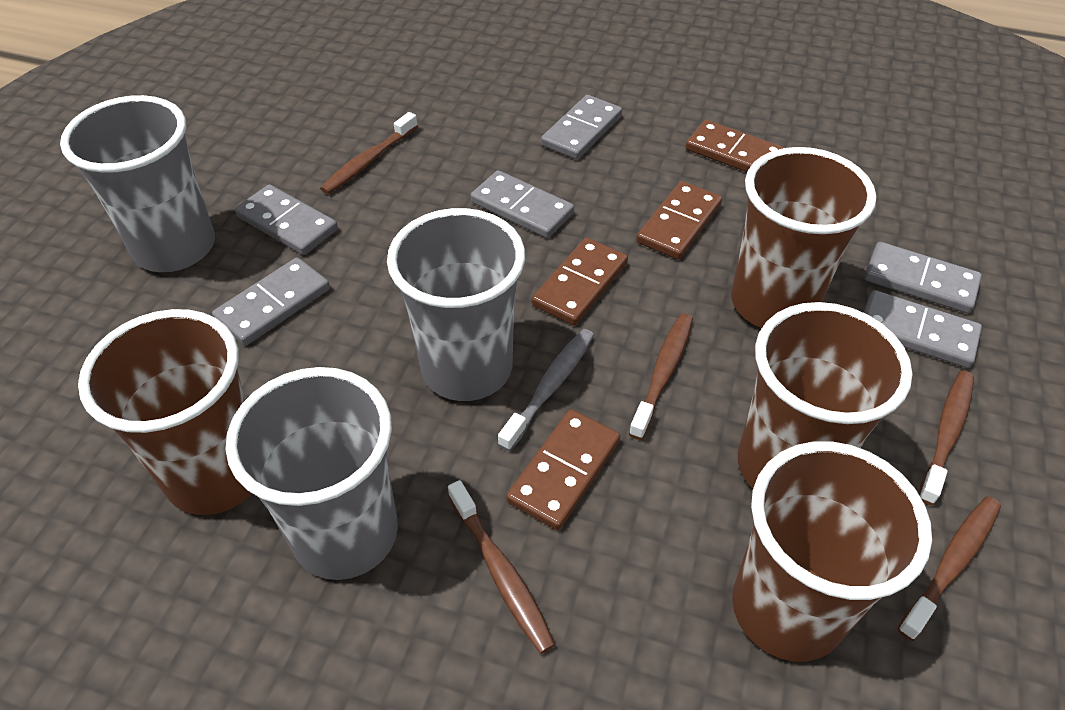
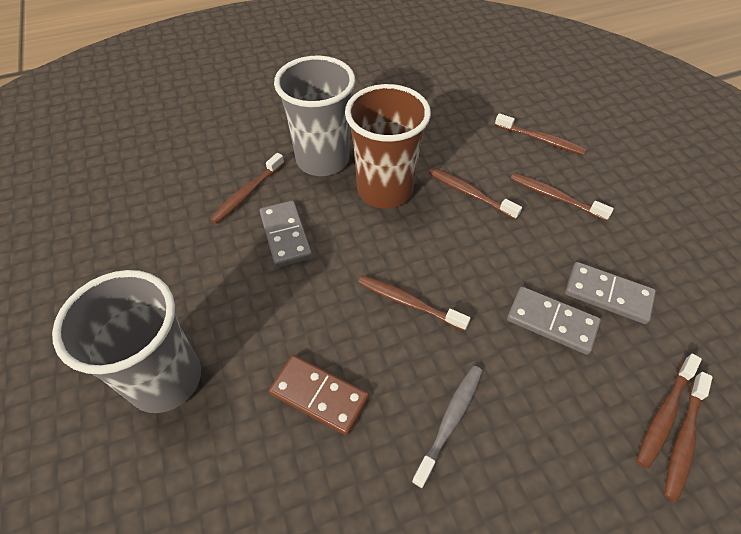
brown cup: 4 -> 1
brown domino: 4 -> 1
brown toothbrush: 5 -> 7
grey cup: 3 -> 2
grey domino: 6 -> 3

